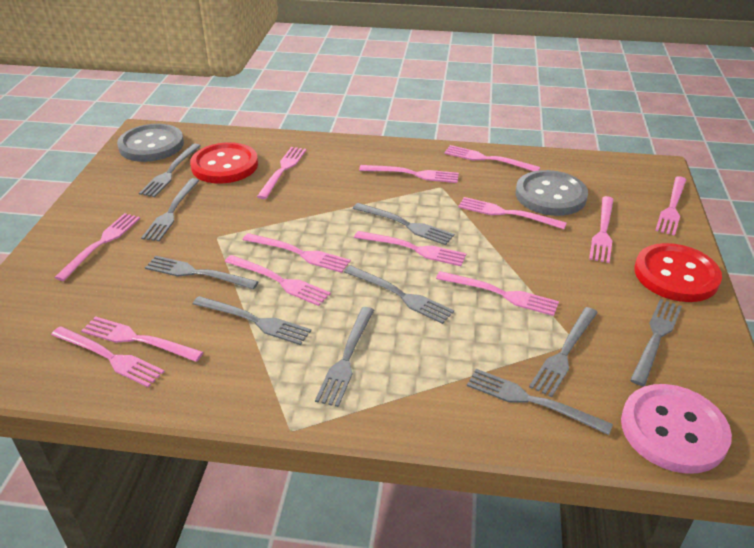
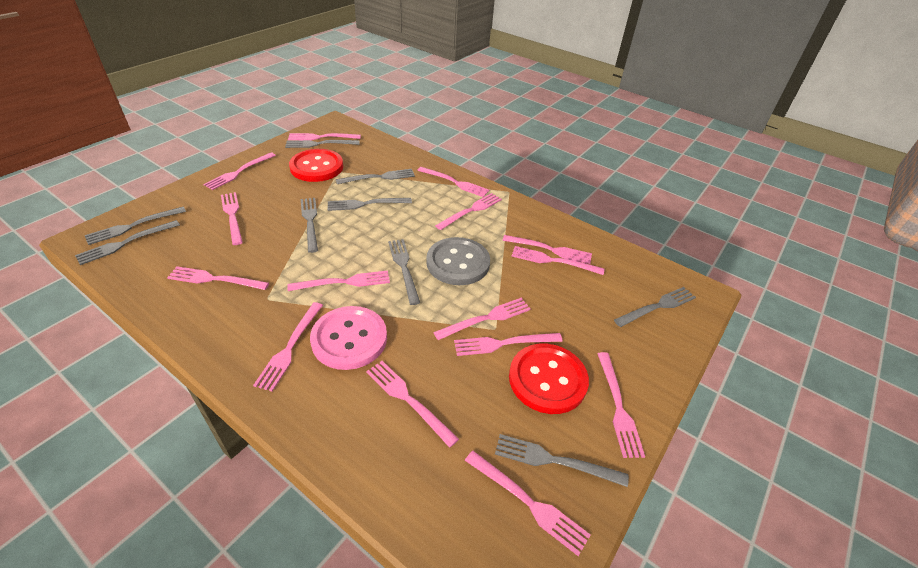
grey button: 2 -> 1
grey fork: 10 -> 9
pink fork: 13 -> 15

